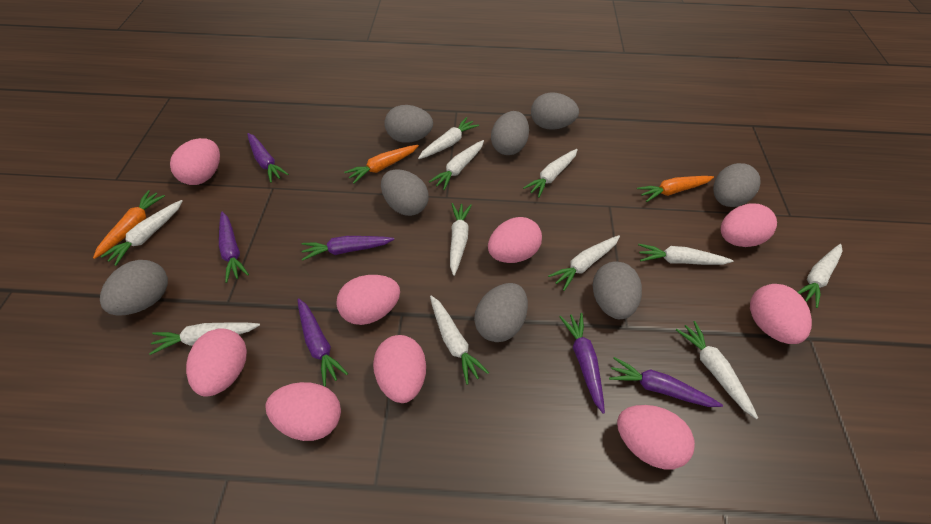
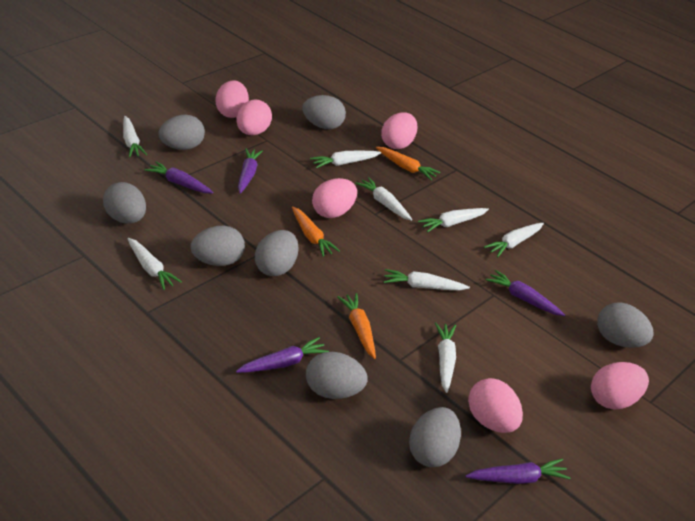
pink egg: 9 -> 6
purple carrot: 6 -> 5
white carrot: 11 -> 8

